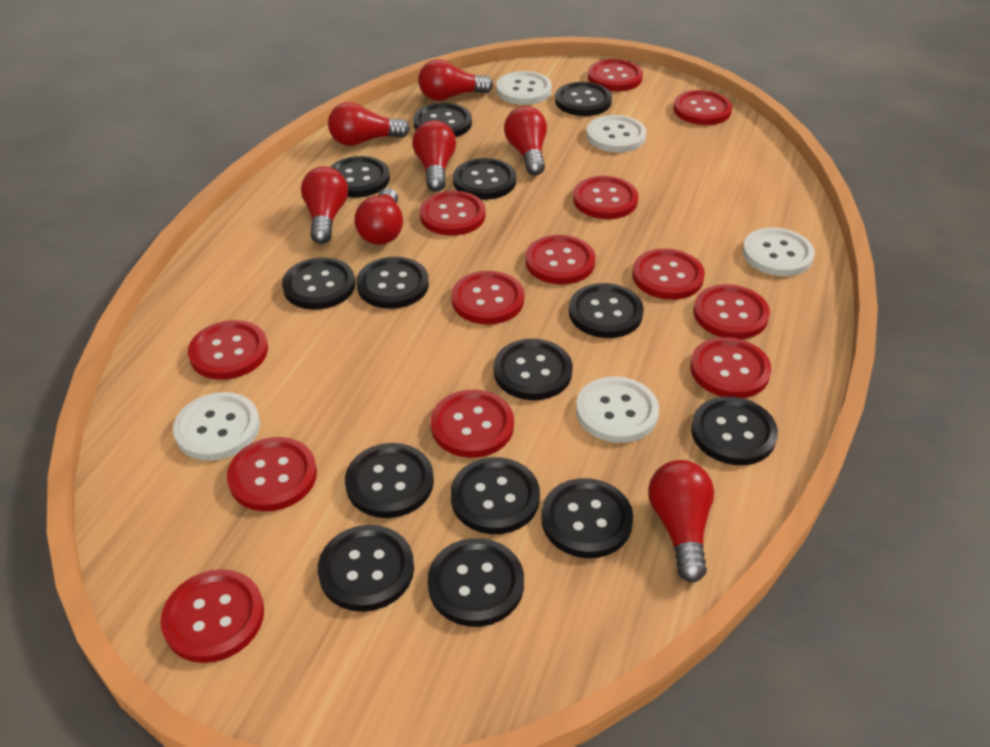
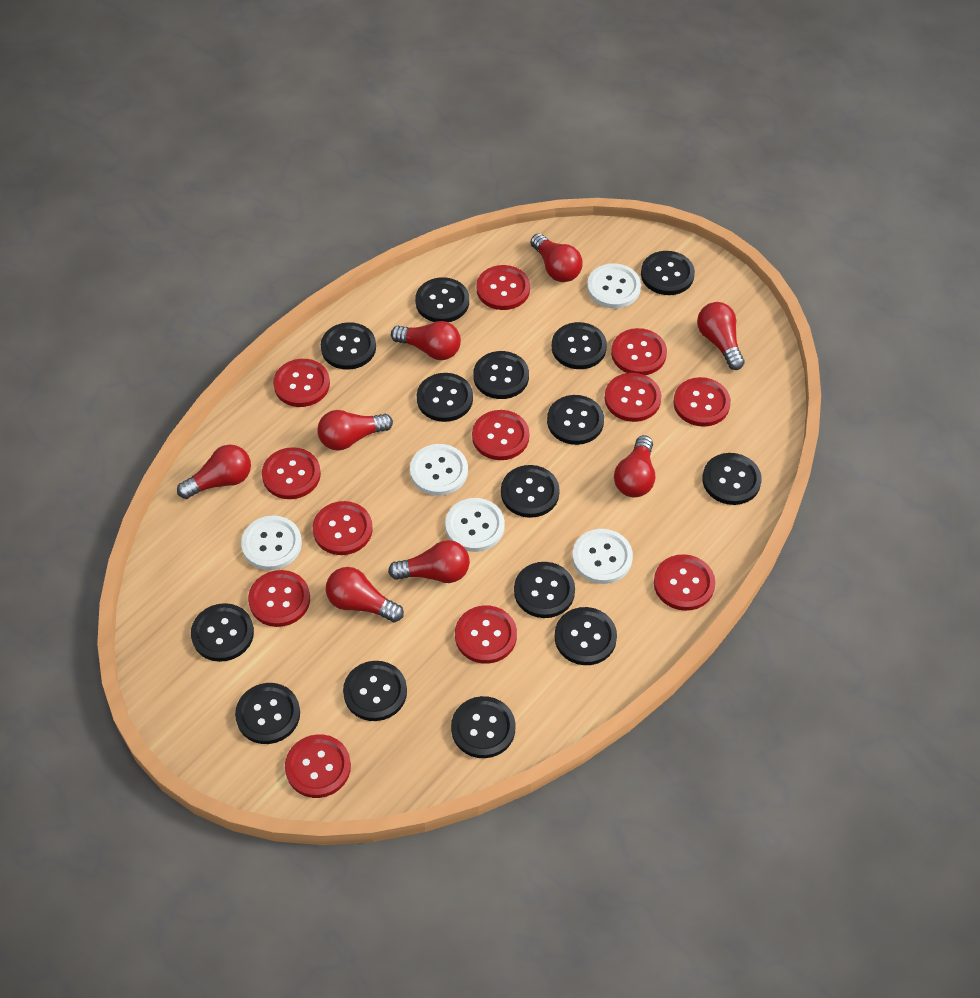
black button: 14 -> 15
red button: 13 -> 12
red light bulb: 7 -> 8

